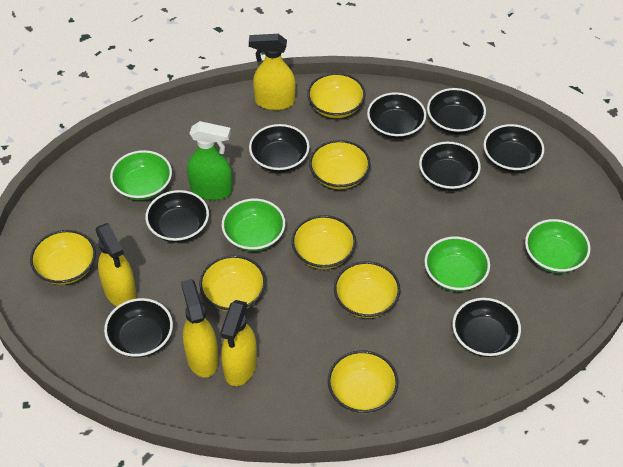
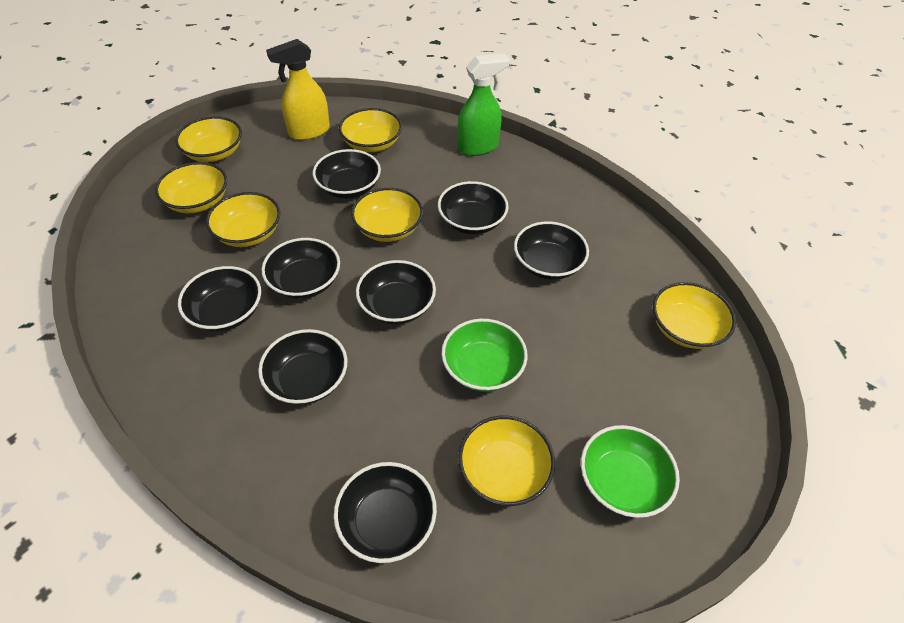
green bowl: 4 -> 2
yellow spray bottle: 4 -> 1

